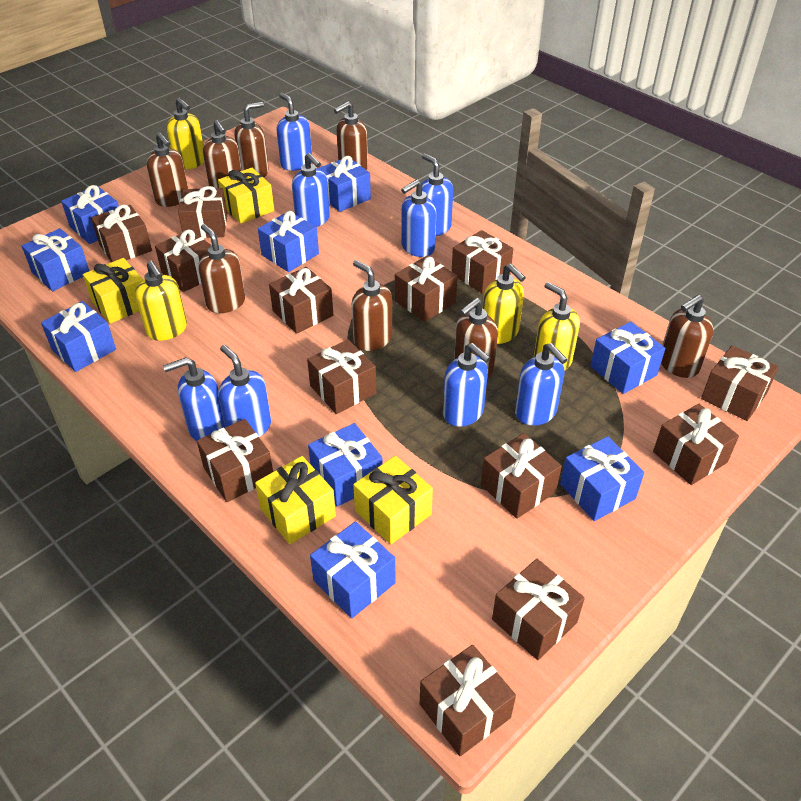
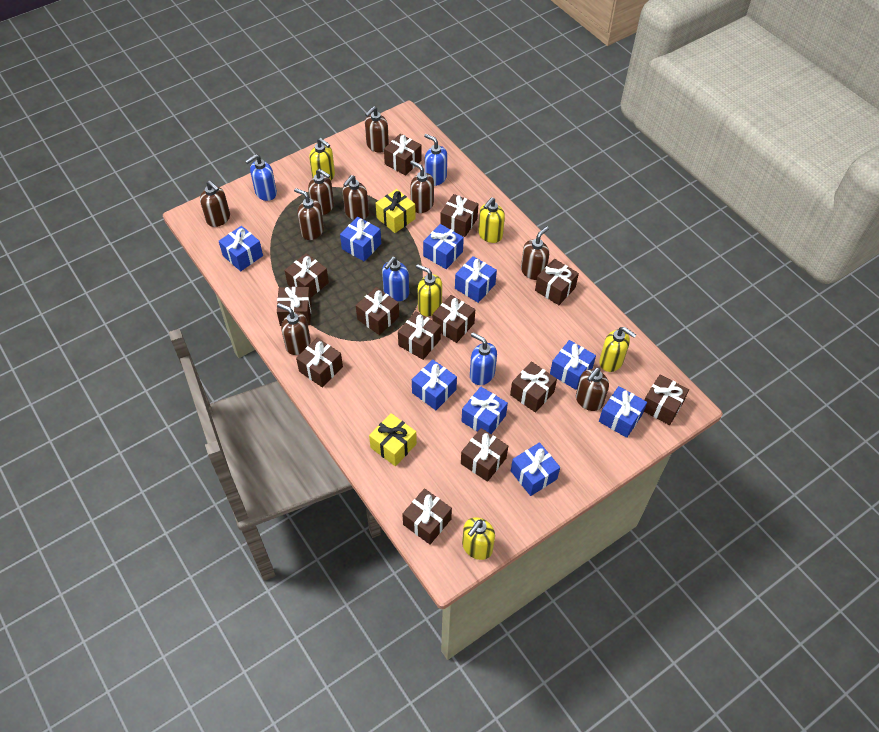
blue soap dispenser: 8 -> 4
brown soap dispenser: 8 -> 9
yellow gift: 4 -> 2
yellow soap dispenser: 4 -> 5

